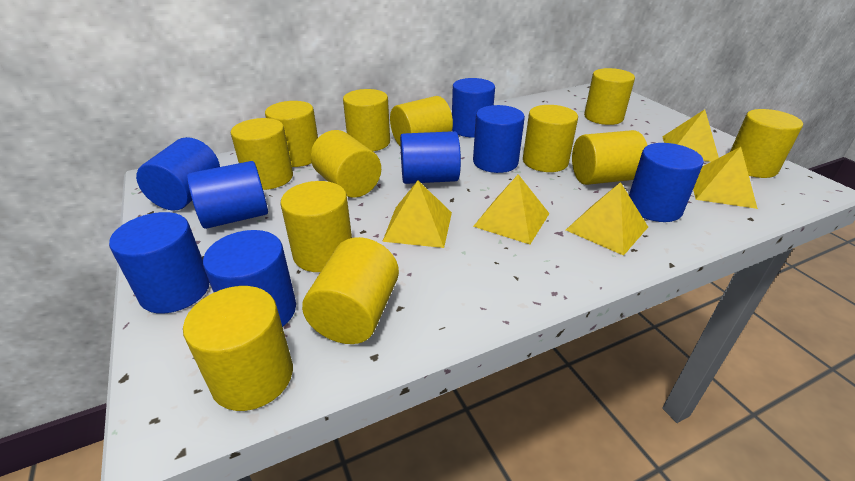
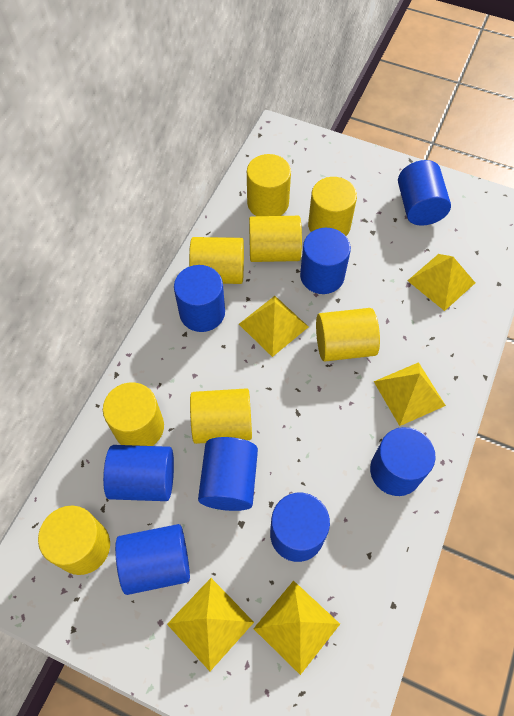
yellow cylinder: 12 -> 8

